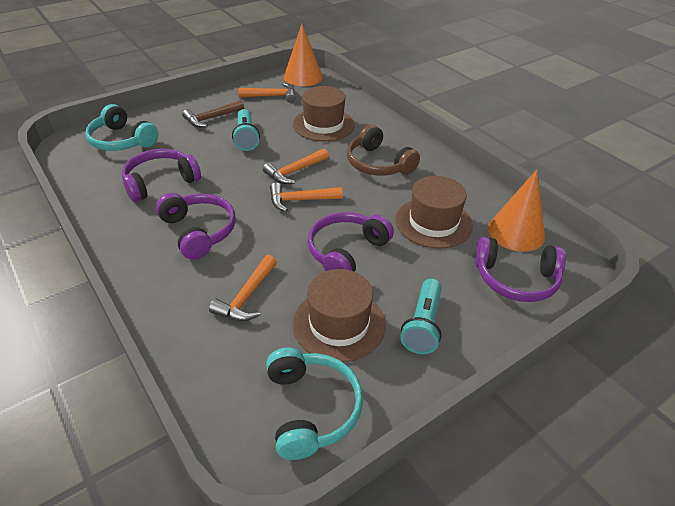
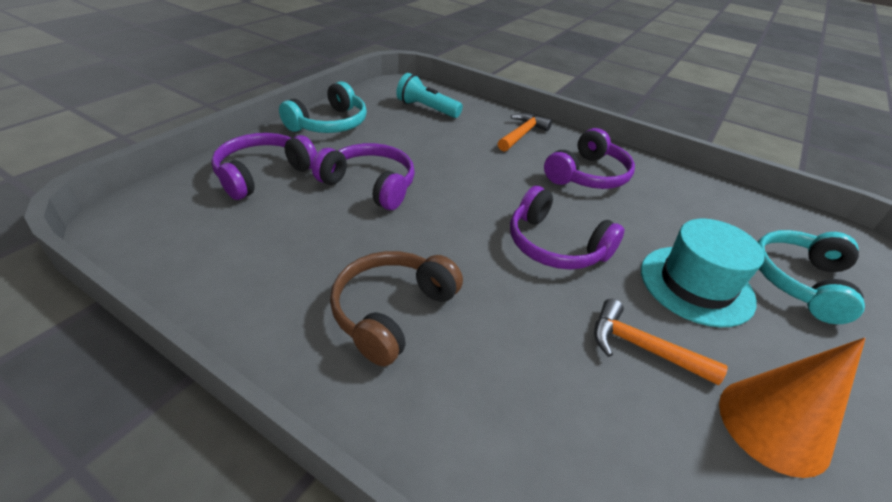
brown hammer: 1 -> 0
brown hat: 3 -> 0
orange cone: 2 -> 1
orange hammer: 4 -> 2
turquoise flashlight: 2 -> 1
turquoise hat: 0 -> 1

